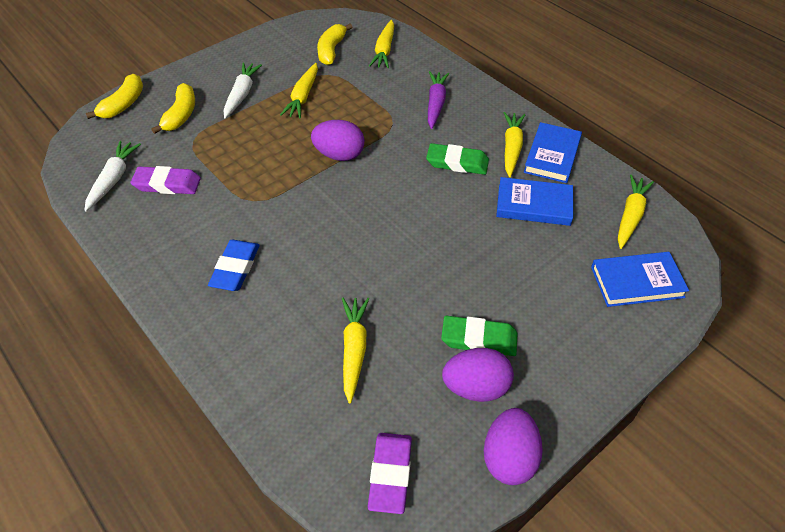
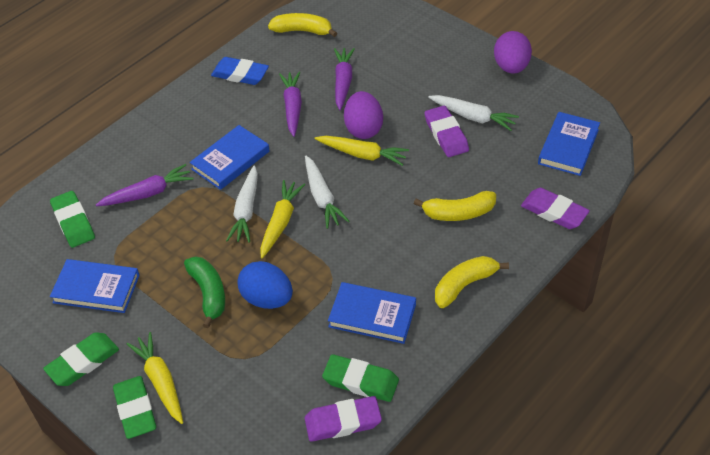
blue book: 3 -> 4
blue egg: 0 -> 1
green banana: 0 -> 1
green eraser: 2 -> 4
purple carrot: 1 -> 3
purple egg: 3 -> 2
purple eraser: 2 -> 3
white carrot: 2 -> 3
yellow carrot: 5 -> 3

